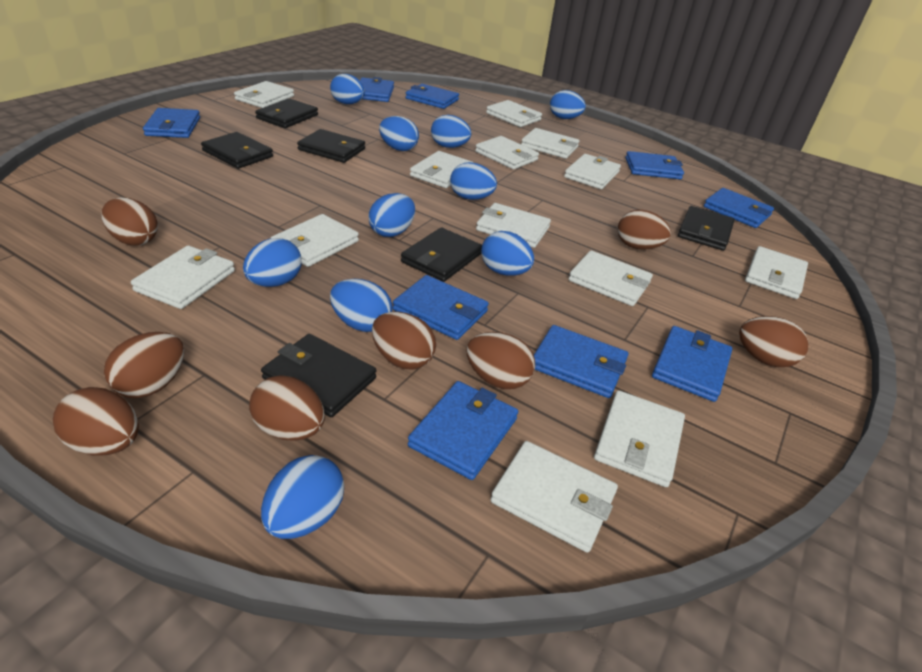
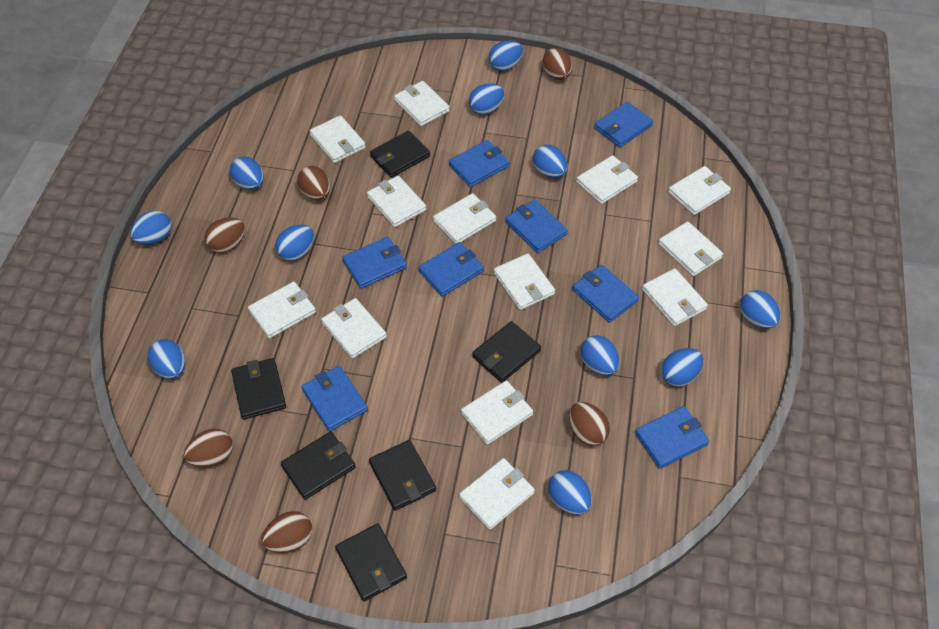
blue egg: 10 -> 11
blue wallet: 9 -> 8
brown egg: 8 -> 6

